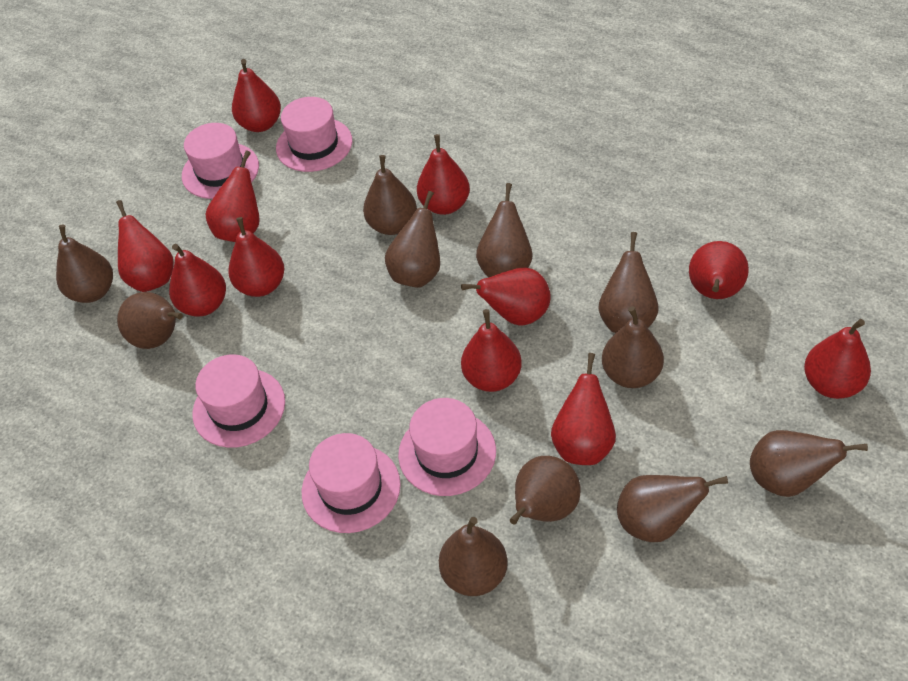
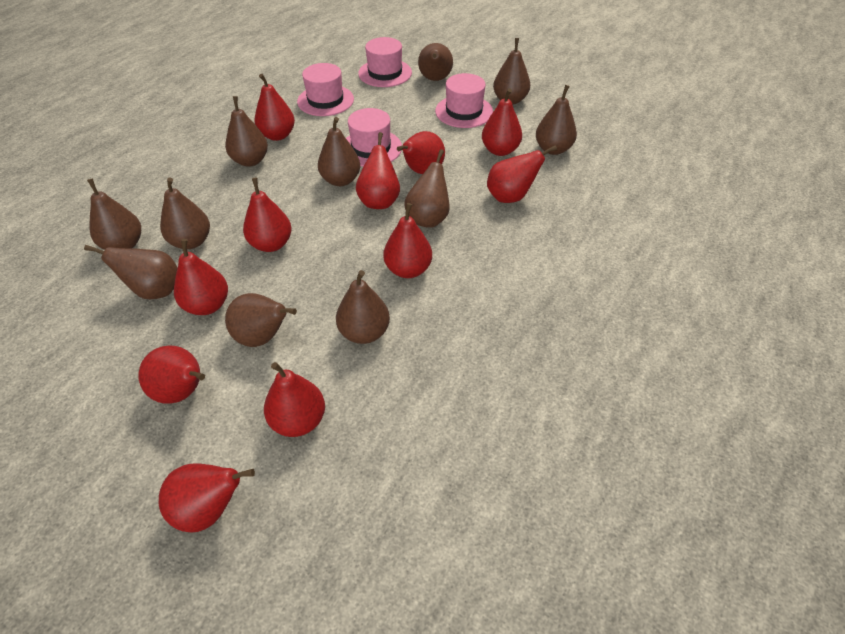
pink hat: 5 -> 4

